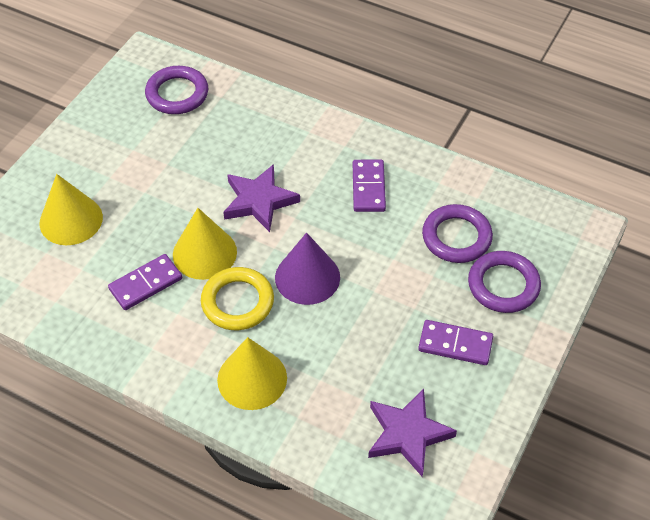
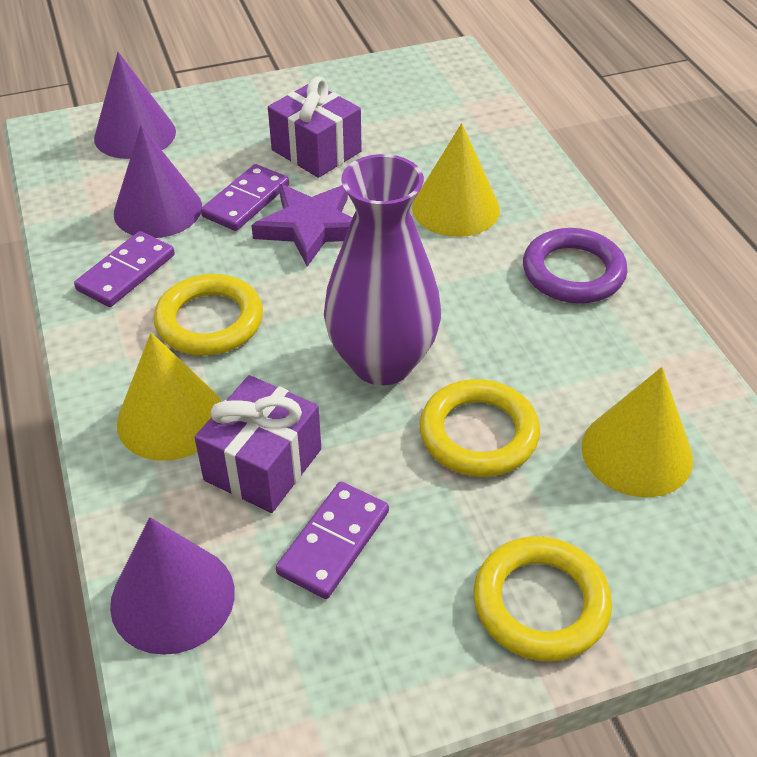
purple cone: 1 -> 3
purple gift: 0 -> 2
purple ring: 3 -> 1
purple star: 2 -> 1
purple vase: 0 -> 1
yellow ring: 1 -> 3

